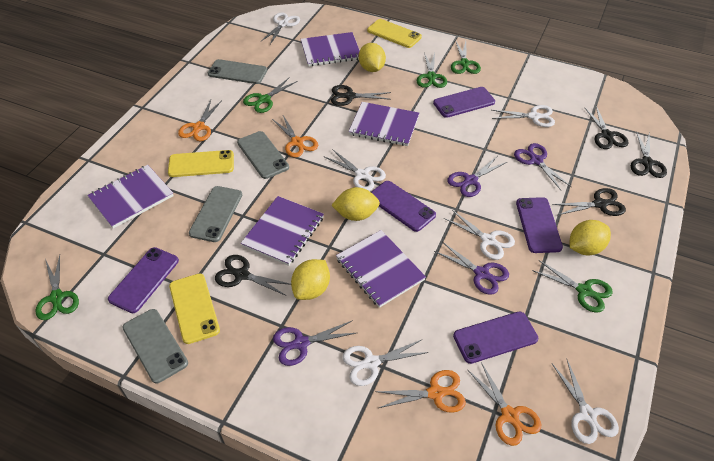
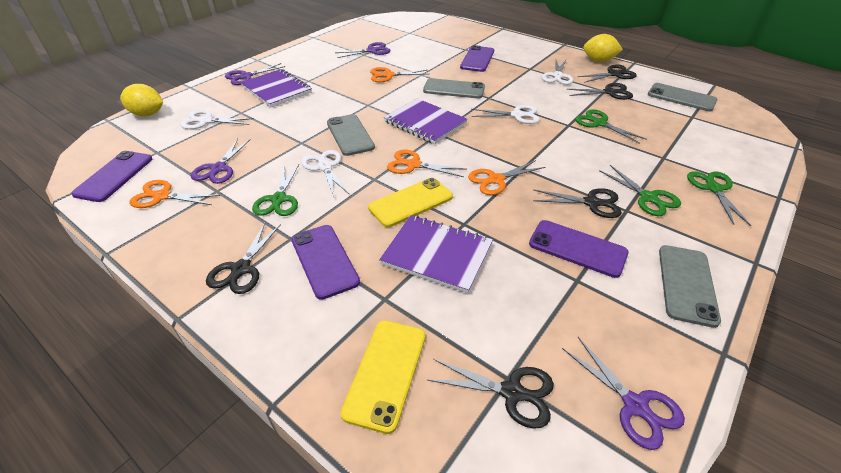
green scissors: 5 -> 4
purple notebook: 5 -> 3
purple phone: 5 -> 4
white scissors: 6 -> 4
yellow lemon: 4 -> 2
yellow phone: 3 -> 2

